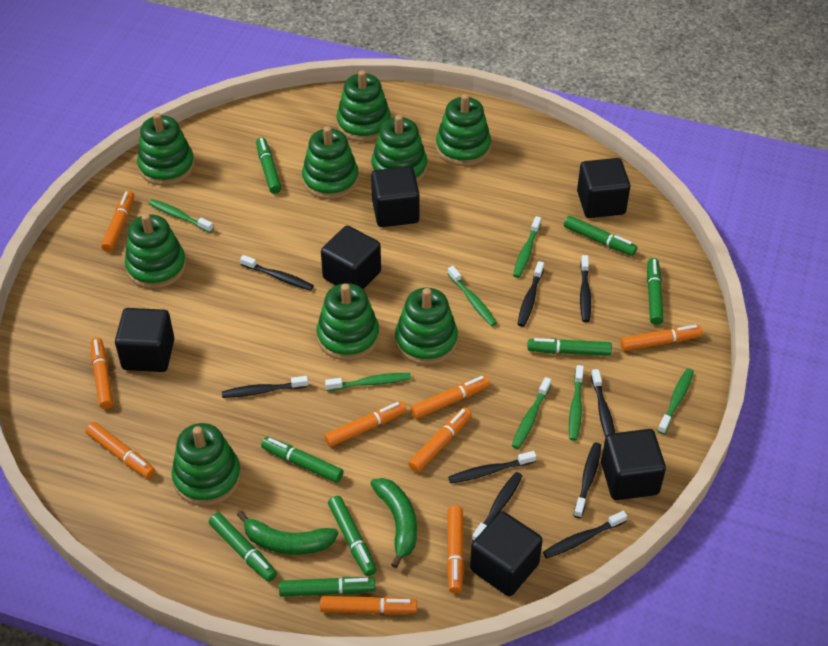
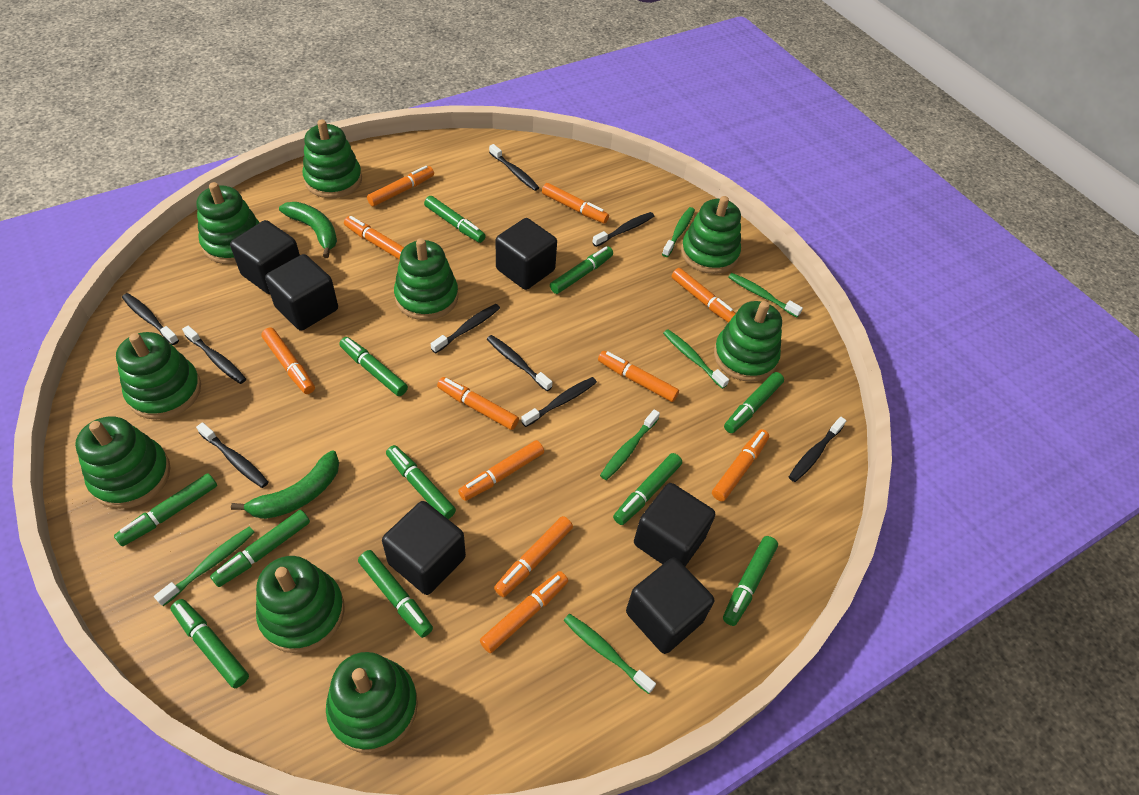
green marker: 8 -> 11
green toothbrush: 7 -> 6
orange marker: 9 -> 11

